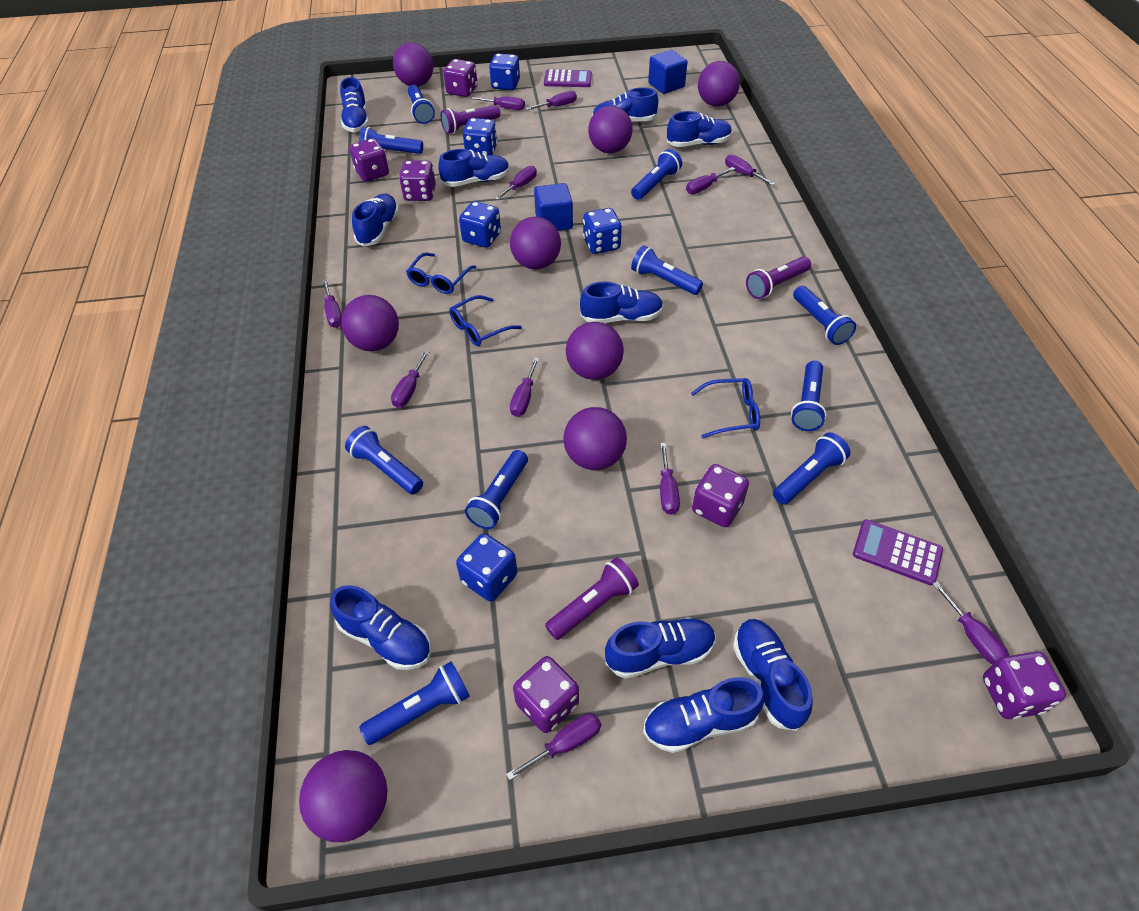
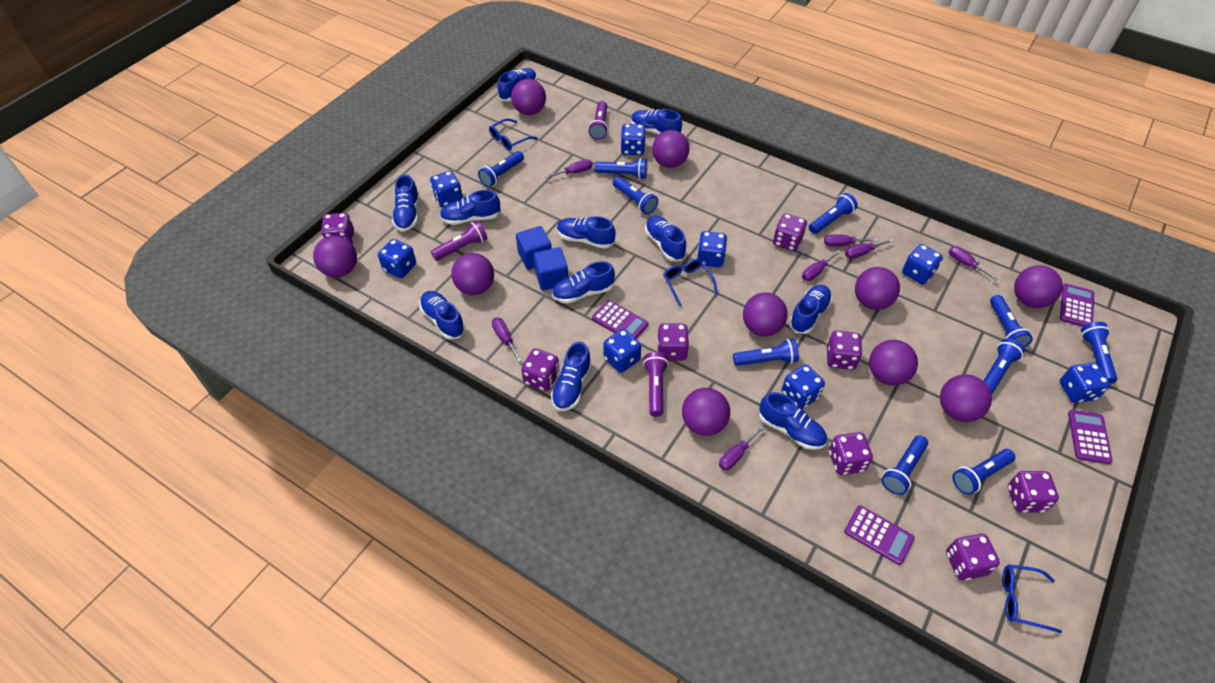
blue dice: 5 -> 8
blue shoe: 10 -> 11
purple ball: 8 -> 10
purple calculator: 2 -> 4
purple dice: 6 -> 8
purple screwdriver: 11 -> 7

